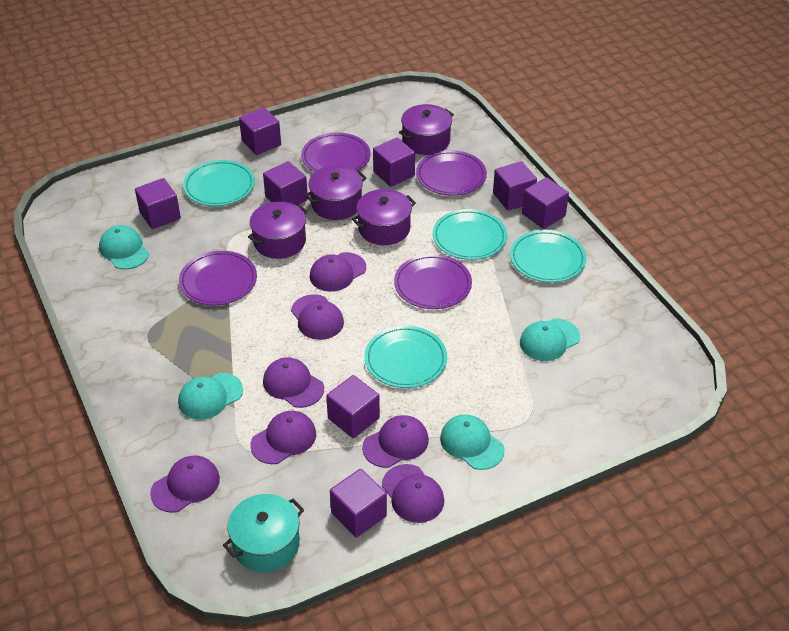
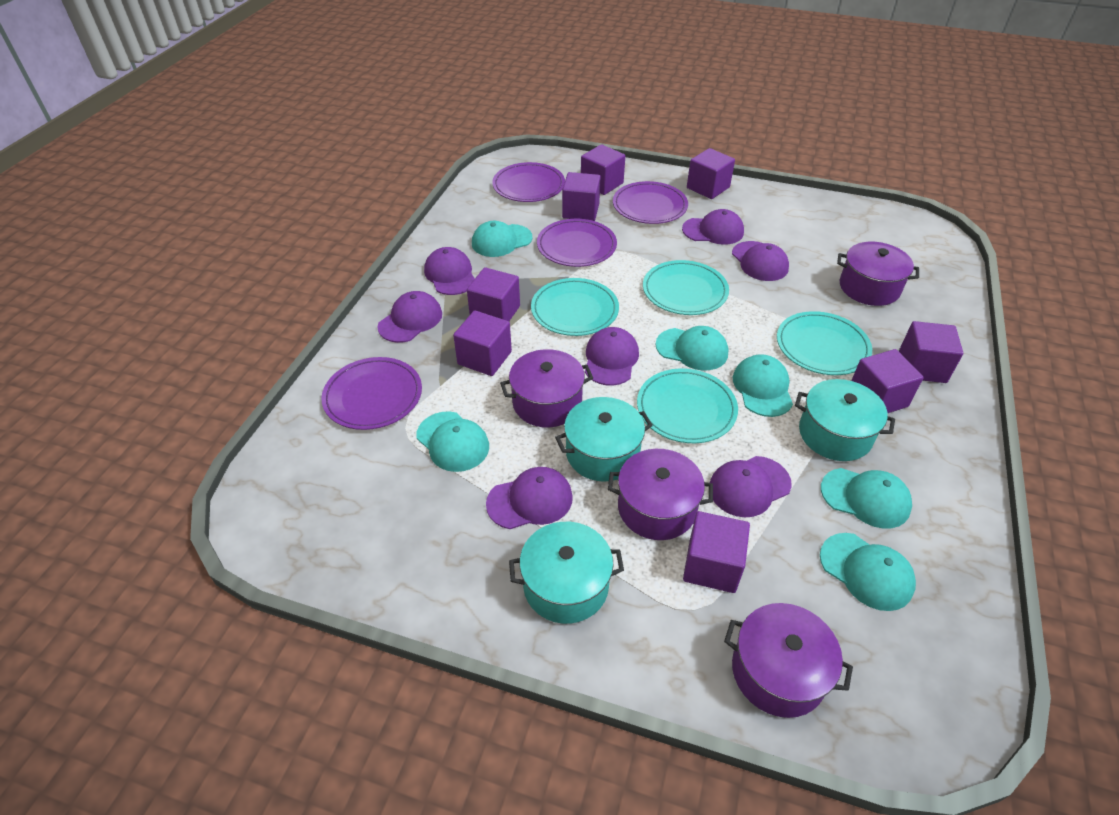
turquoise cap: 4 -> 6
turquoise pot: 1 -> 3

